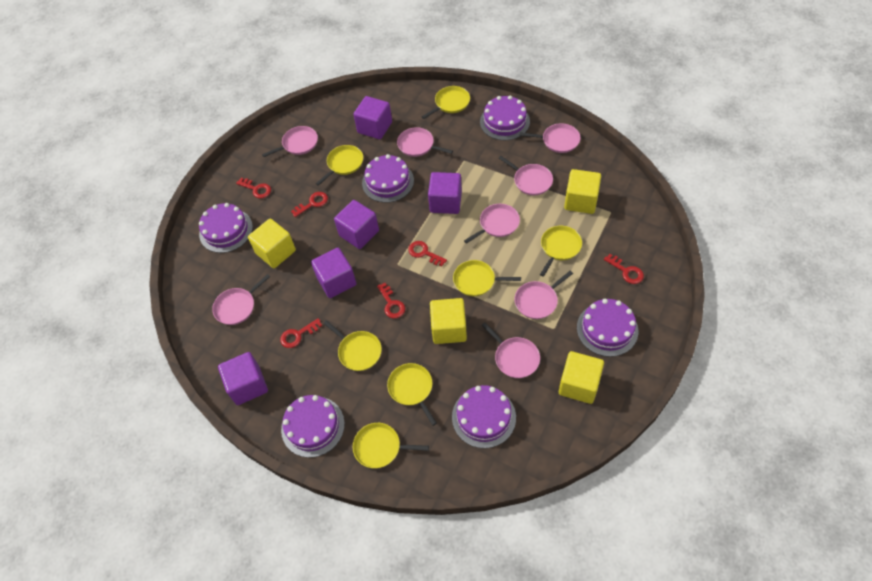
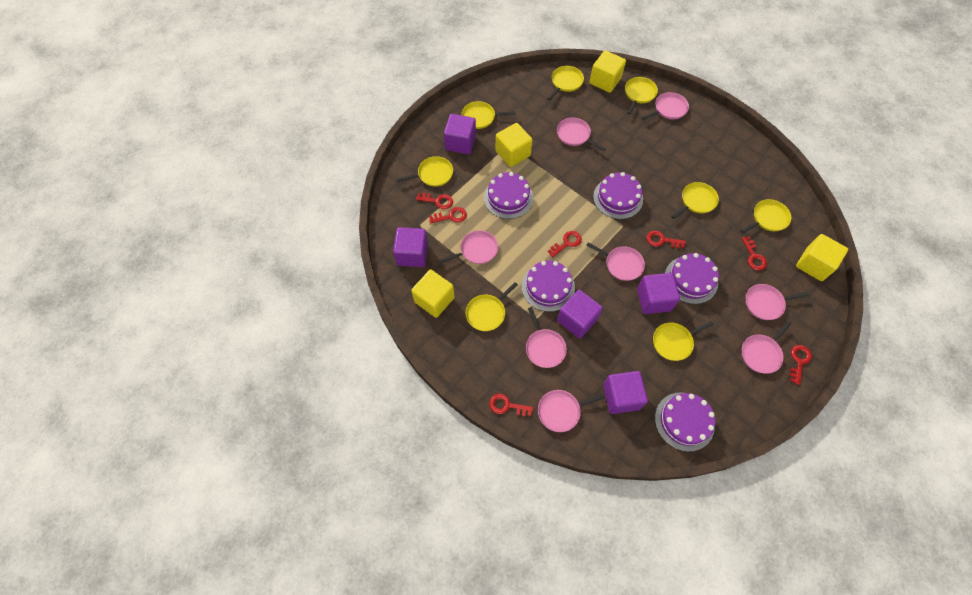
purple cake: 6 -> 5
red key: 6 -> 7
yellow pan: 7 -> 8

